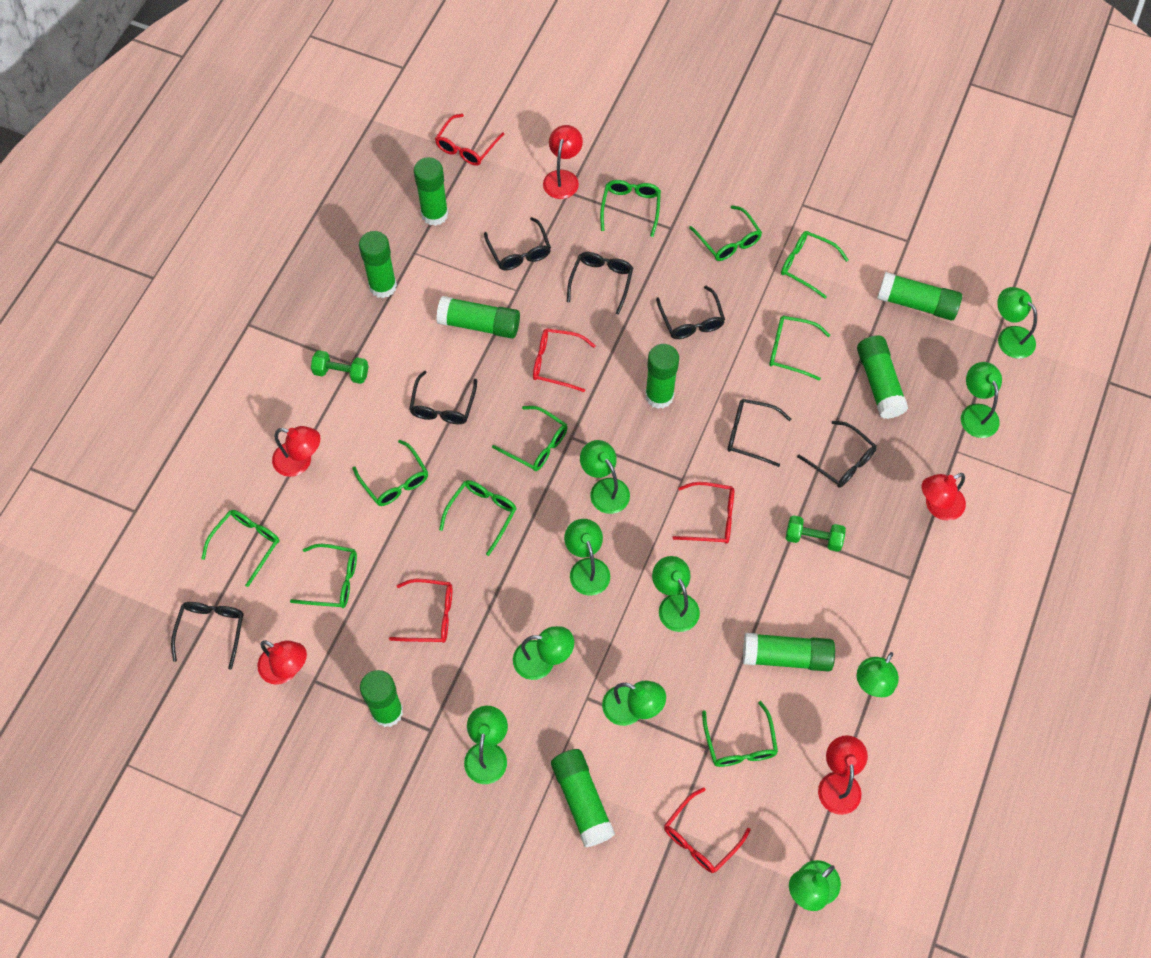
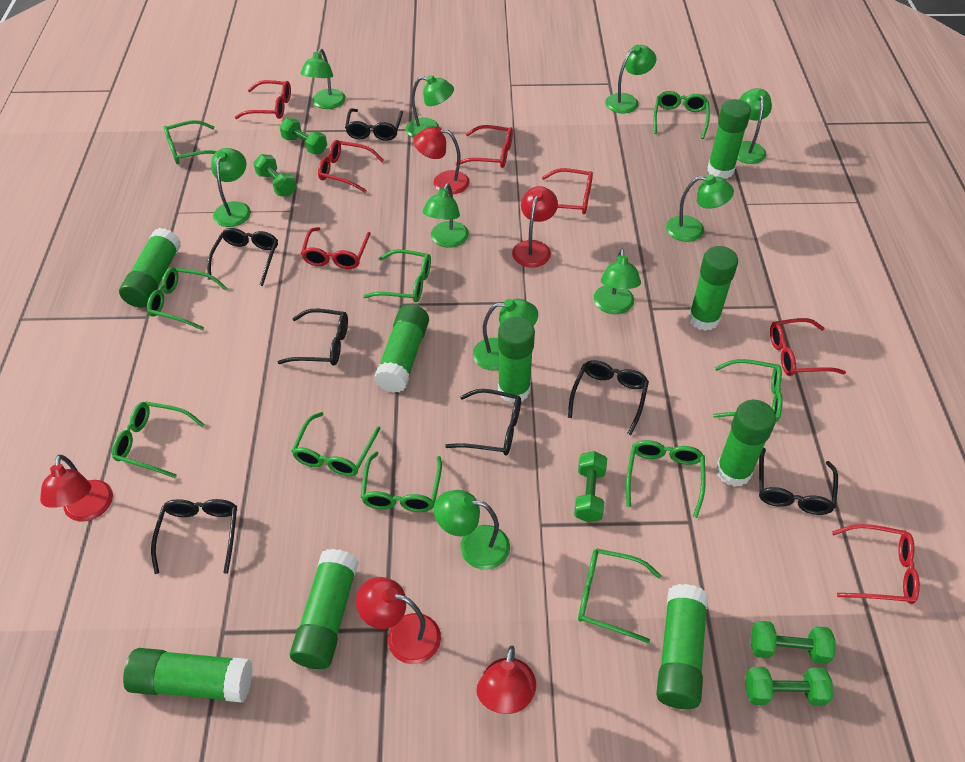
green dumbbell: 2 -> 5
red glasses: 5 -> 7

